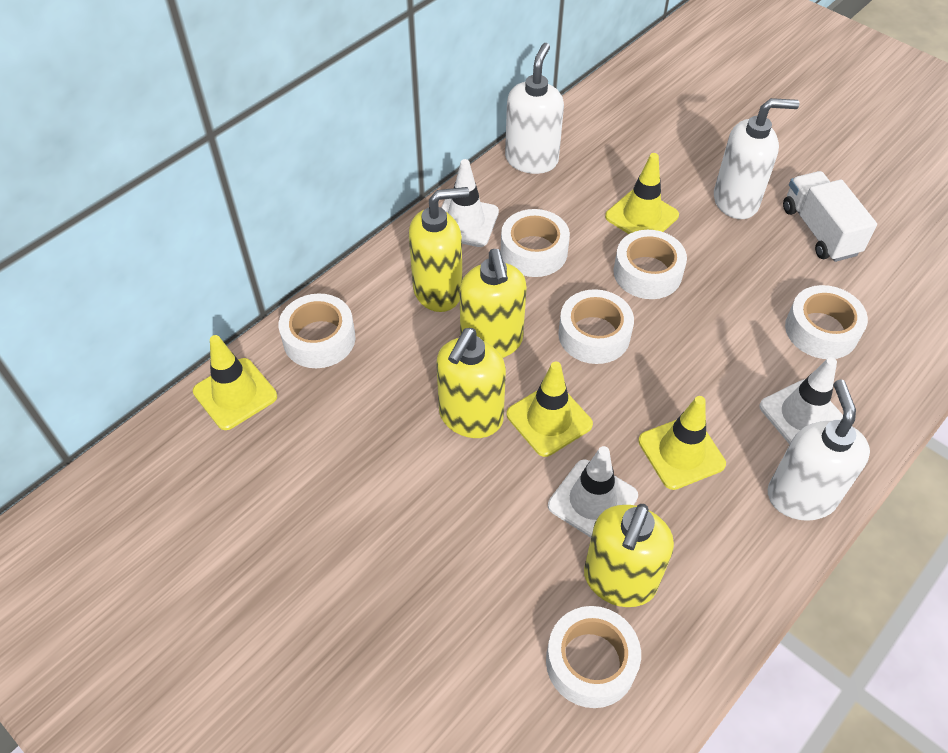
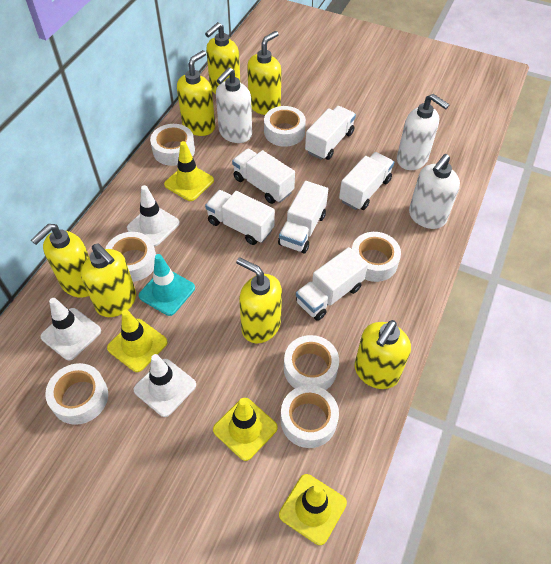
turquoise traffic cone: 0 -> 1
white tape: 6 -> 7
white truck: 1 -> 6
yellow soap dispenser: 4 -> 7

